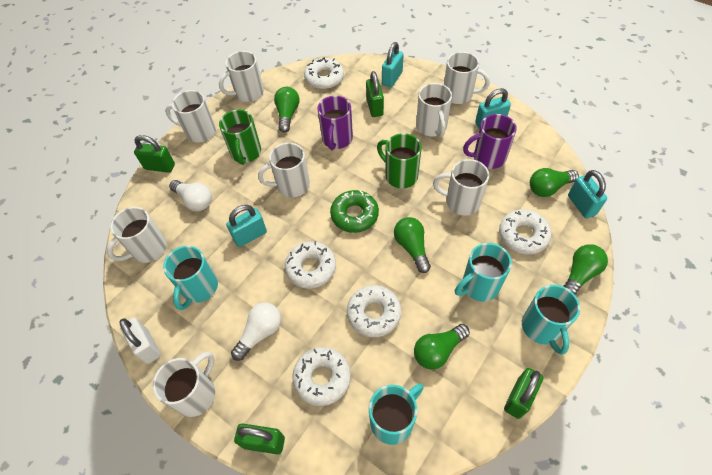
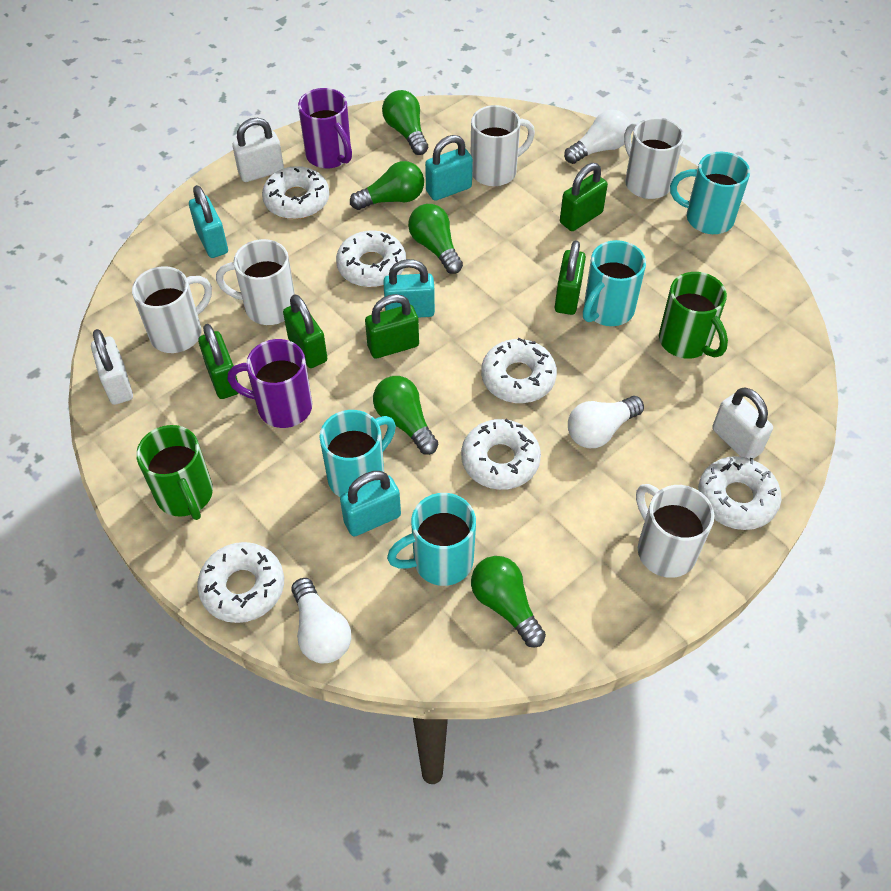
green donut: 1 -> 0
green padlock: 4 -> 5
white donut: 5 -> 6
white light bulb: 2 -> 3
white mug: 8 -> 5
white padlock: 1 -> 3

